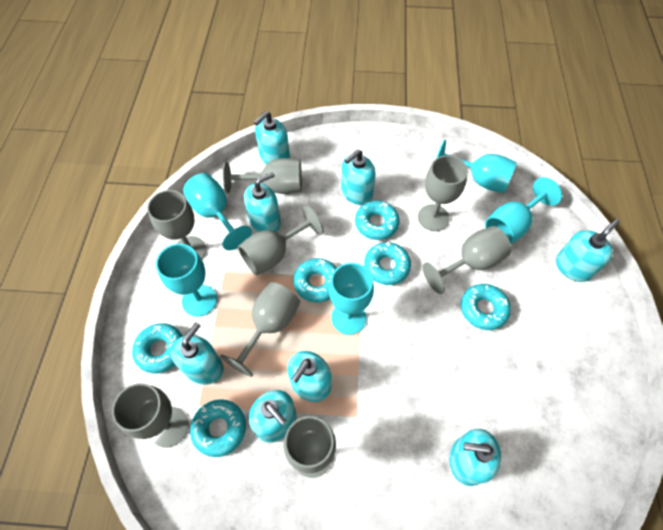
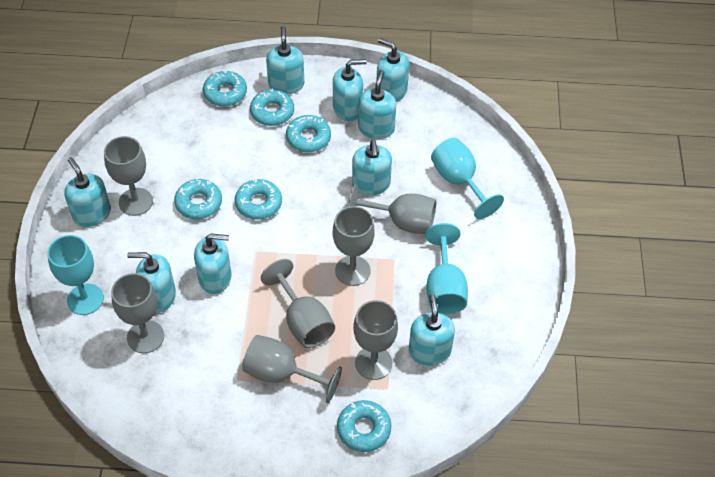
grey goblet: 8 -> 7
turquoise goblet: 5 -> 3
turquoise soap dispenser: 8 -> 9

